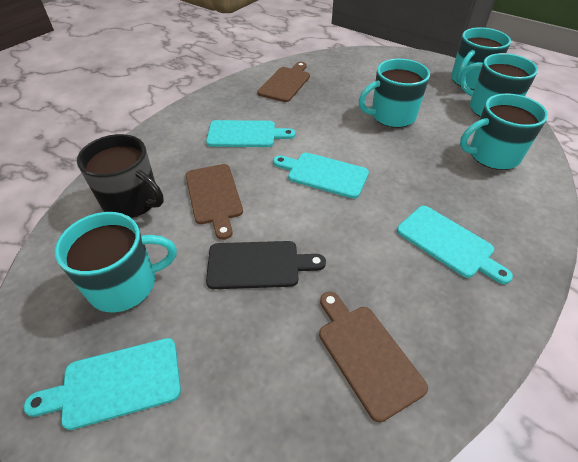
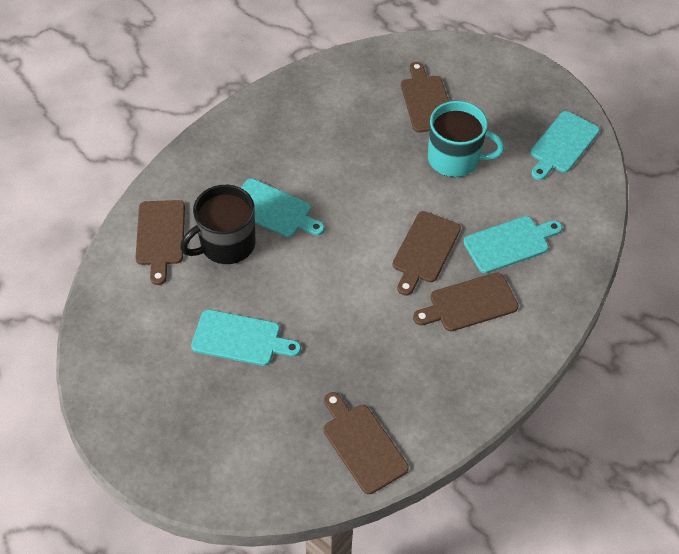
black cutting board: 1 -> 0
brown cutting board: 3 -> 5
turquoise mug: 5 -> 1

